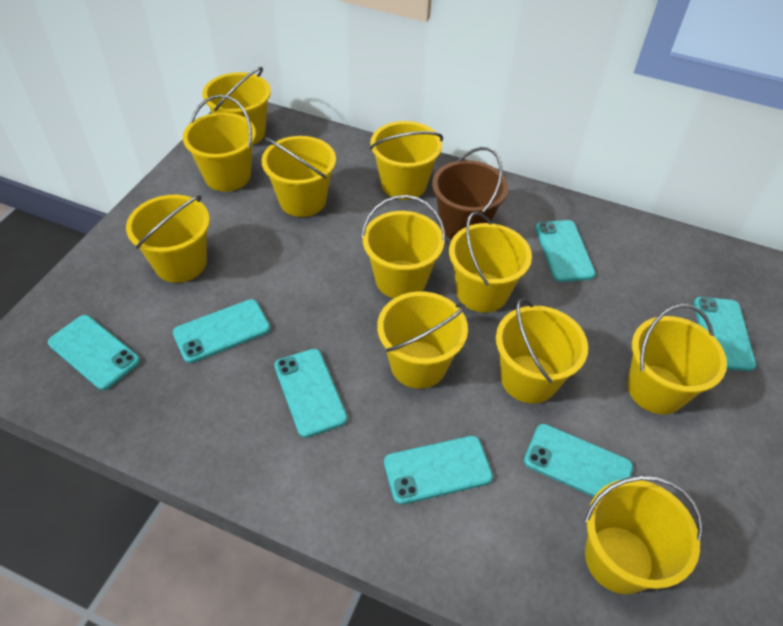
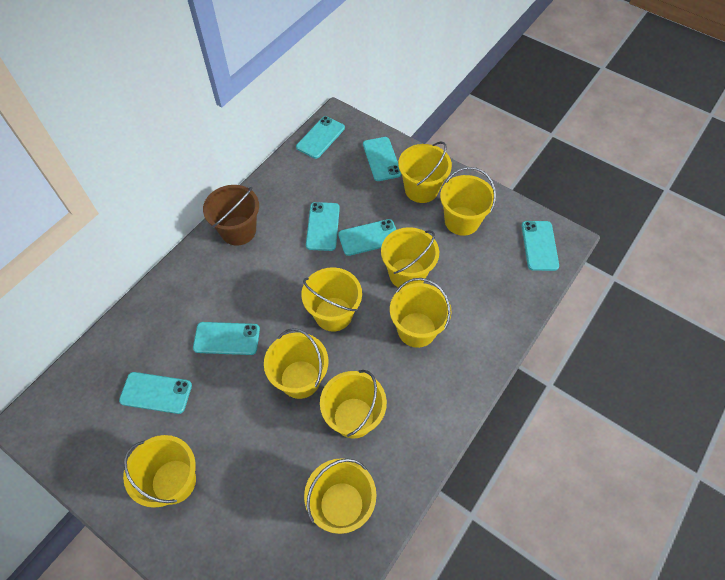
yellow bucket: 11 -> 9

